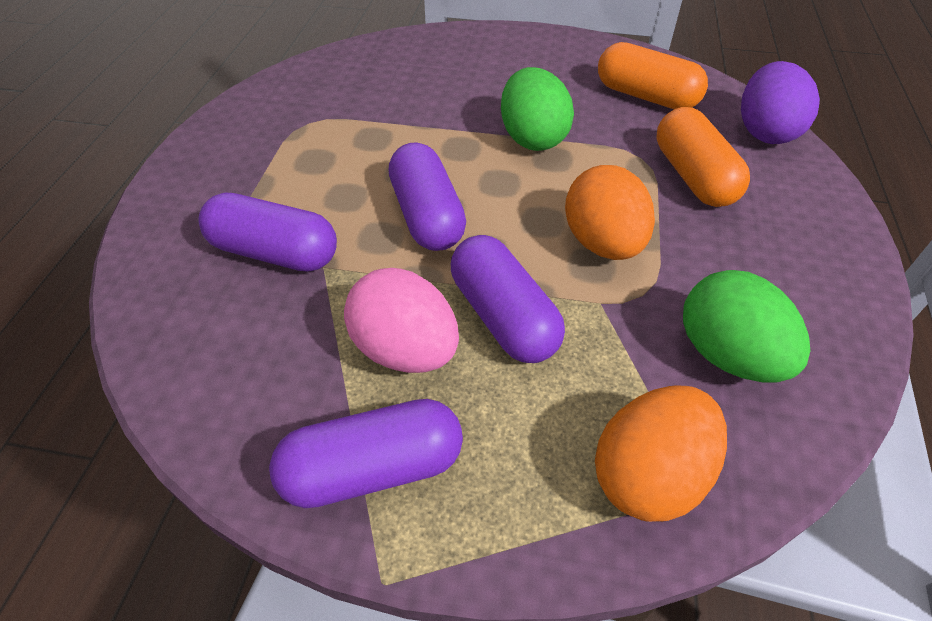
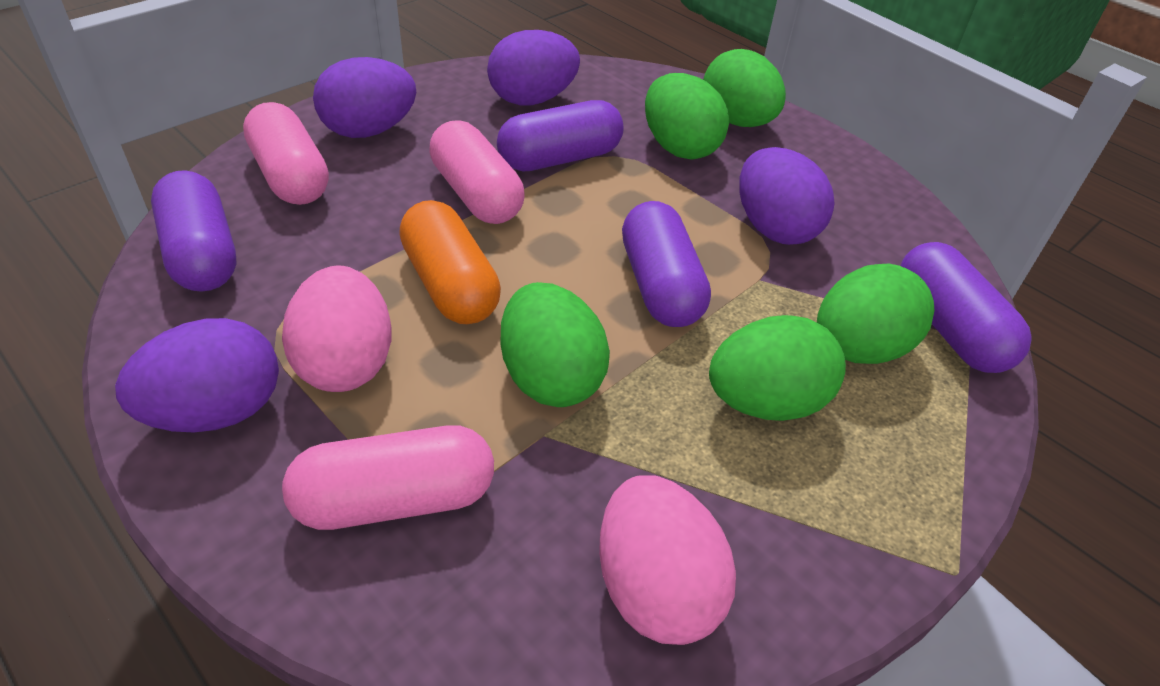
green egg: 2 -> 5
orange capsule: 2 -> 1
orange egg: 2 -> 0
pink capsule: 0 -> 3
pink egg: 1 -> 2
purple egg: 1 -> 4

